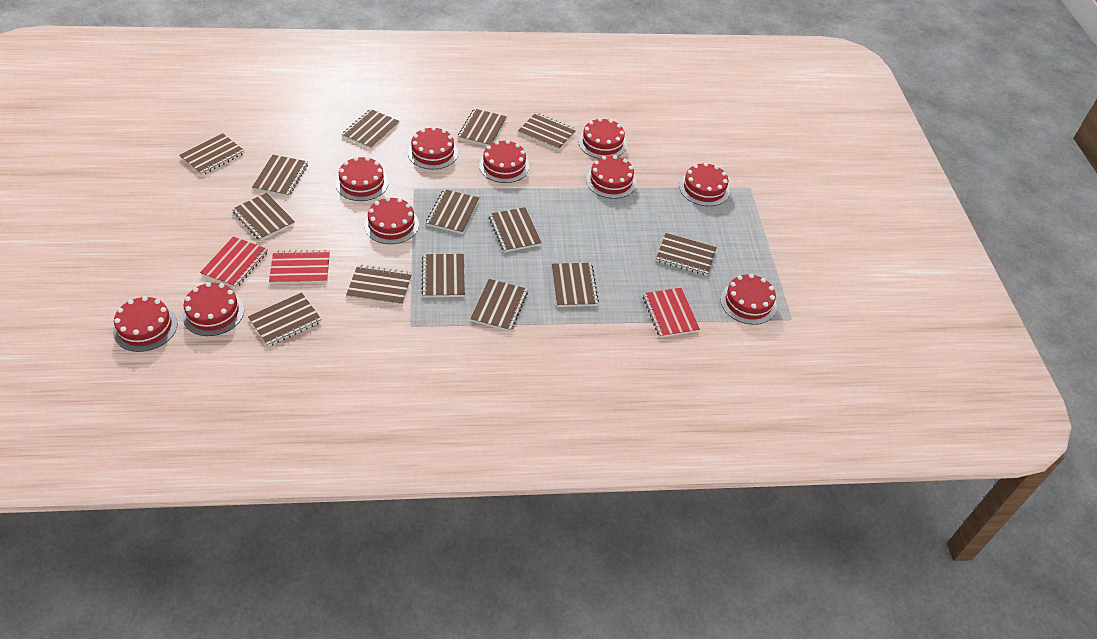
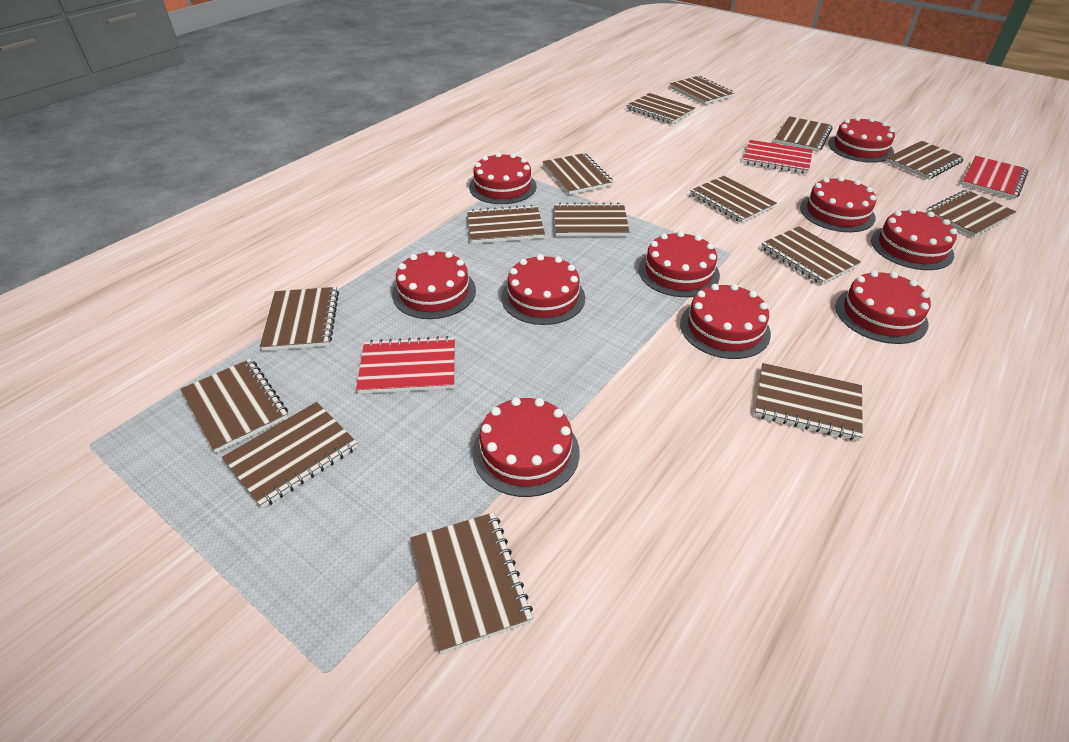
brown notebook: 14 -> 15

